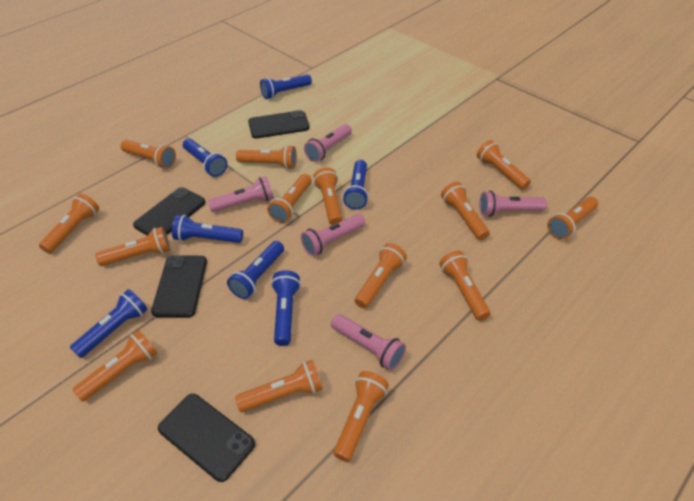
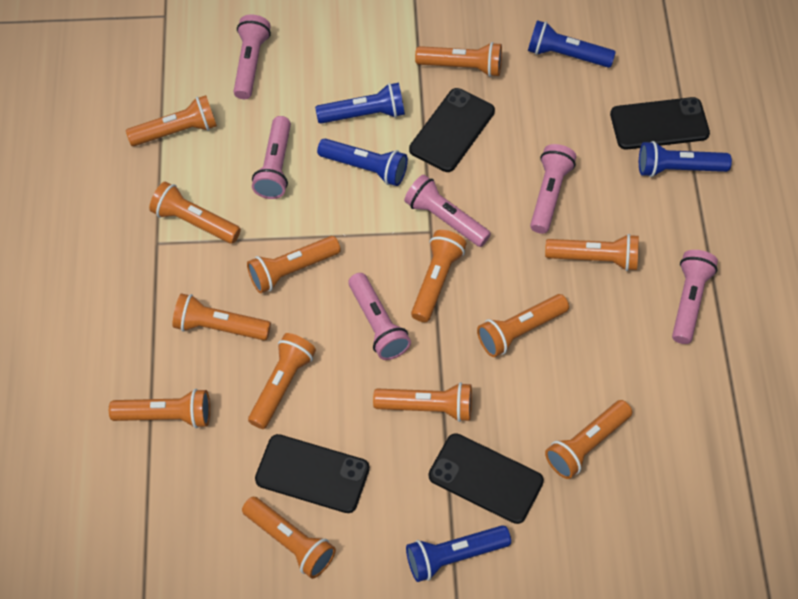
blue flashlight: 7 -> 5
orange flashlight: 14 -> 13
pink flashlight: 5 -> 6

